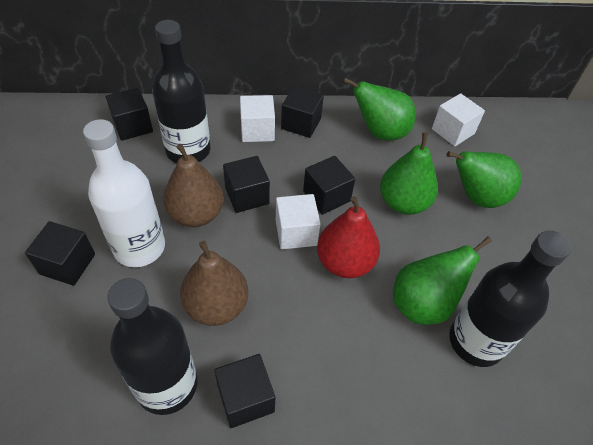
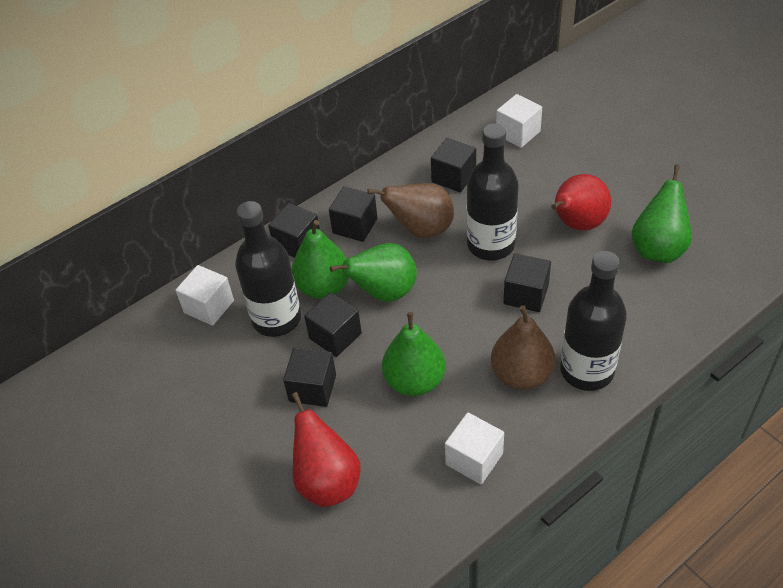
red pear: 1 -> 2
white bottle: 1 -> 0

